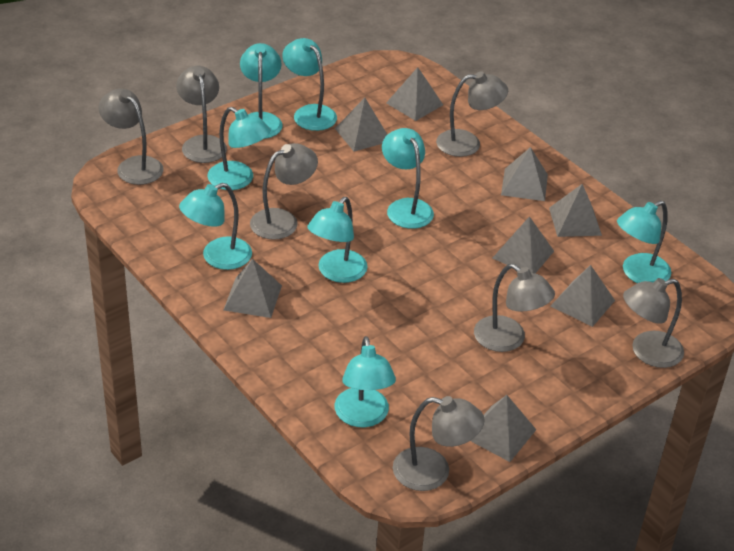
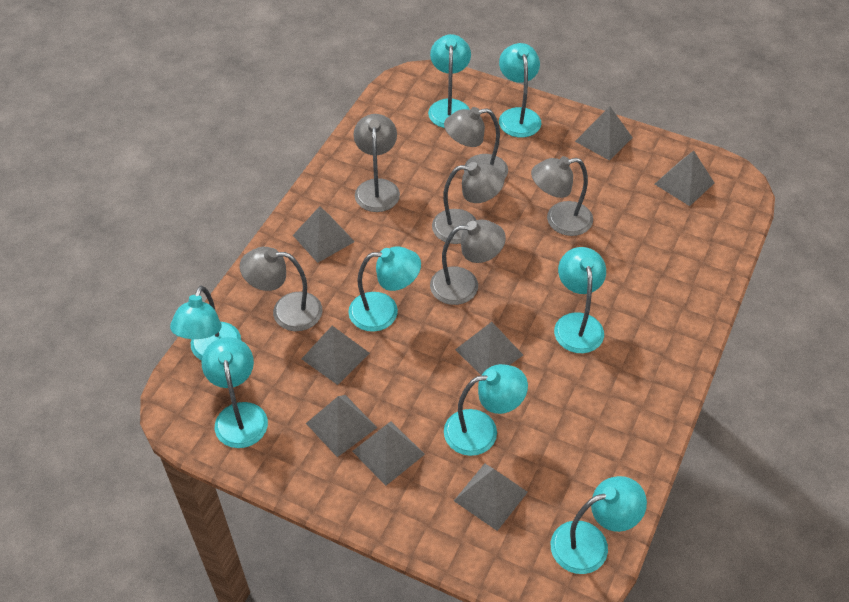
grey lamp: 7 -> 6

